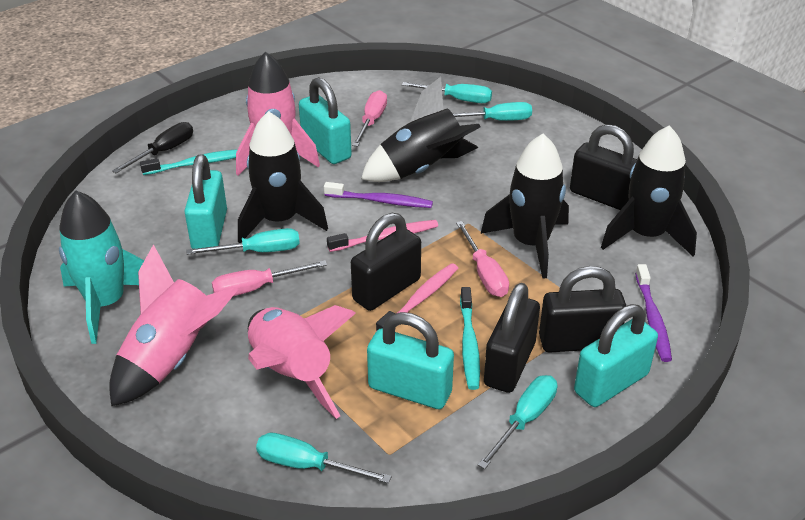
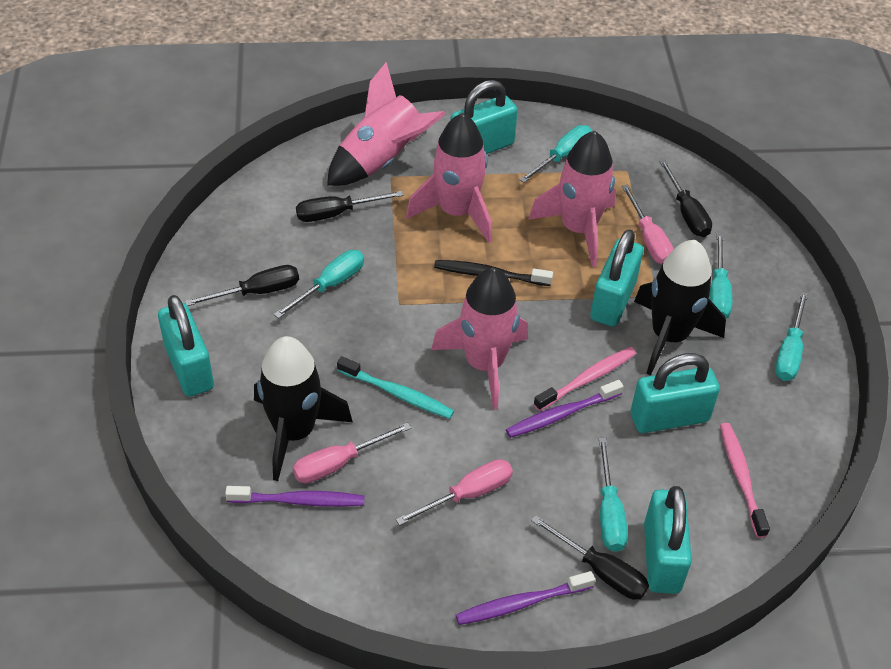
black padlock: 4 -> 0
black rocket: 4 -> 2
black screwdriver: 1 -> 4
black toothbrush: 0 -> 1
pink rocket: 3 -> 4
purple toothbrush: 2 -> 3
turquoise padlock: 4 -> 5
turquoise rocket: 1 -> 0
turquoise toothbrush: 2 -> 1

